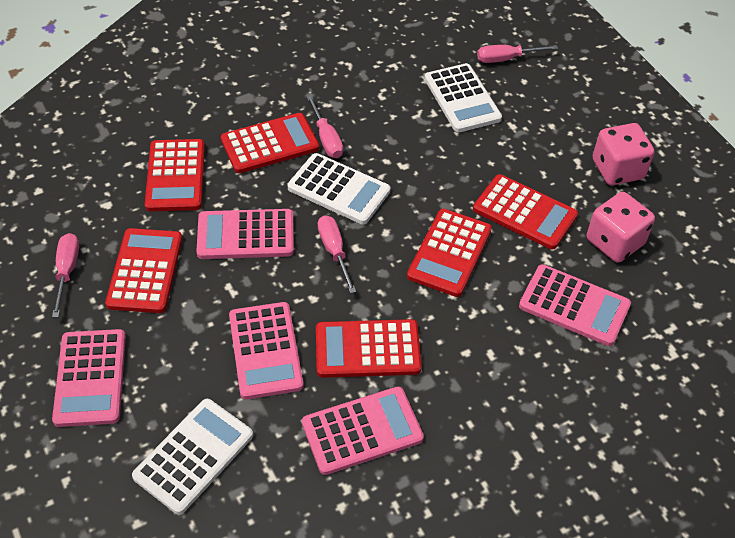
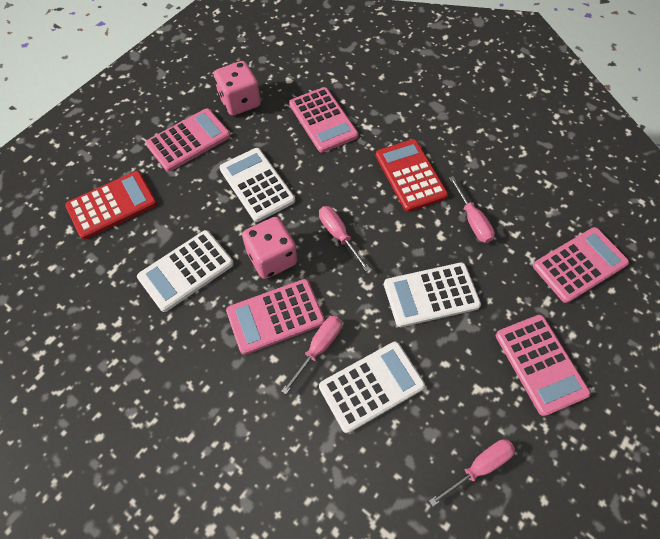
red calculator: 6 -> 2
white calculator: 3 -> 4

